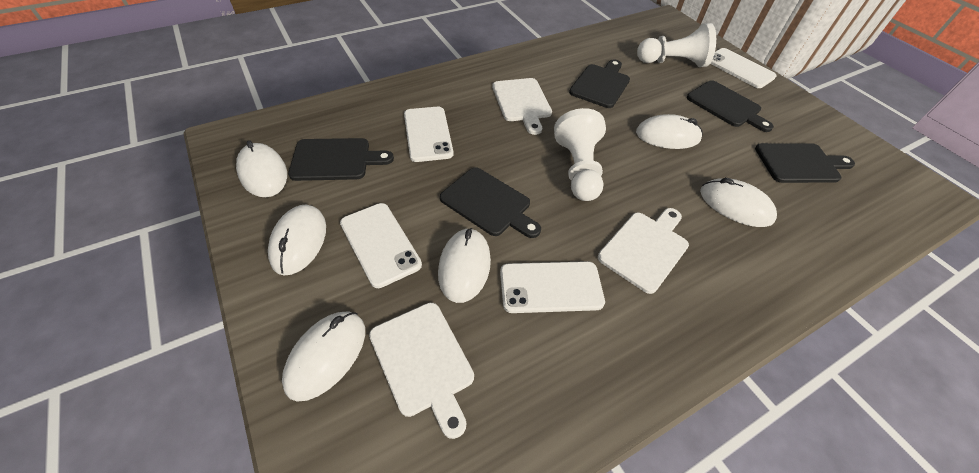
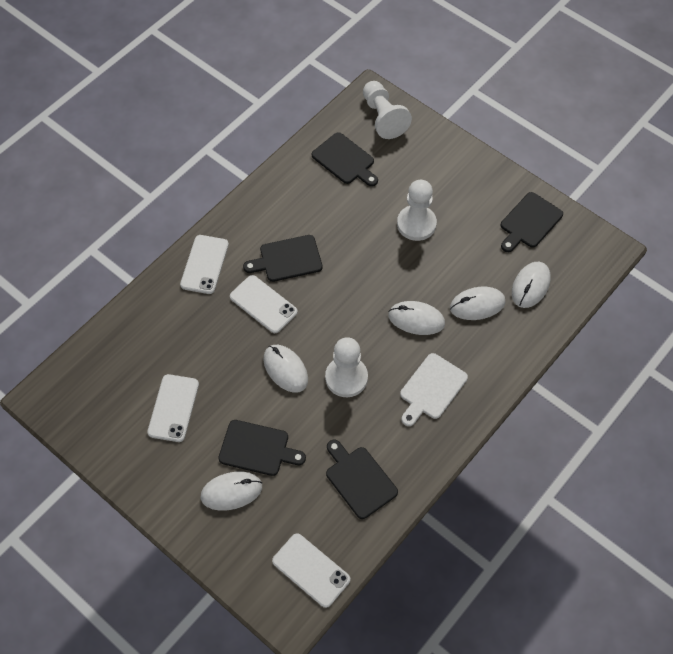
white cutting board: 3 -> 1
white mouse: 6 -> 5
white pawn: 2 -> 3

